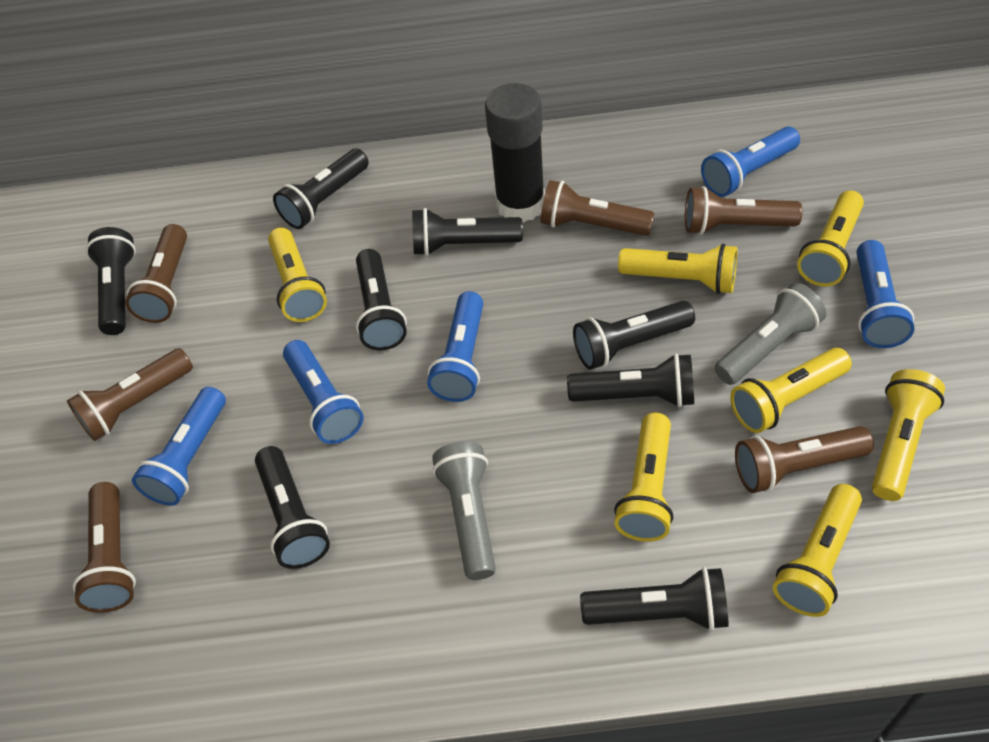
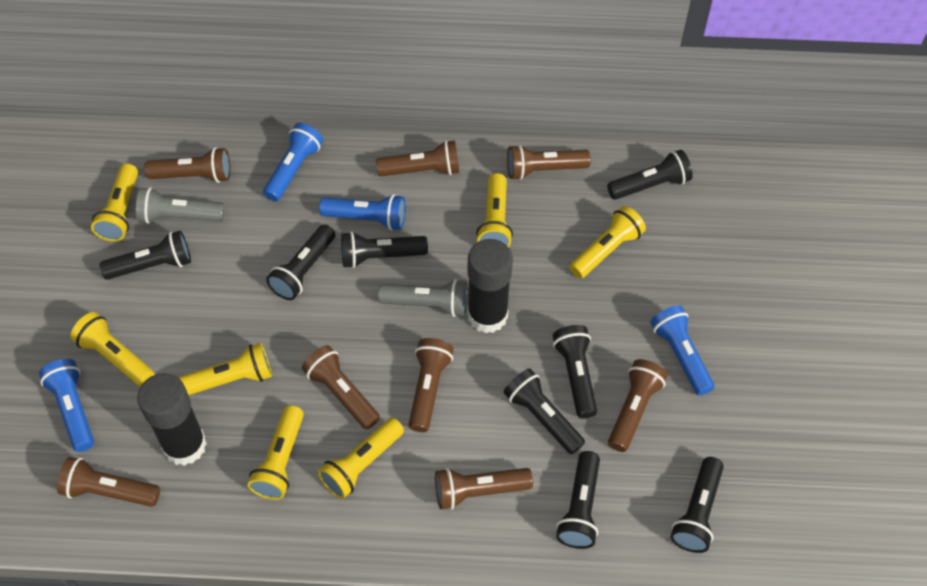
black glue stick: 1 -> 2
blue flashlight: 5 -> 4
brown flashlight: 6 -> 8

